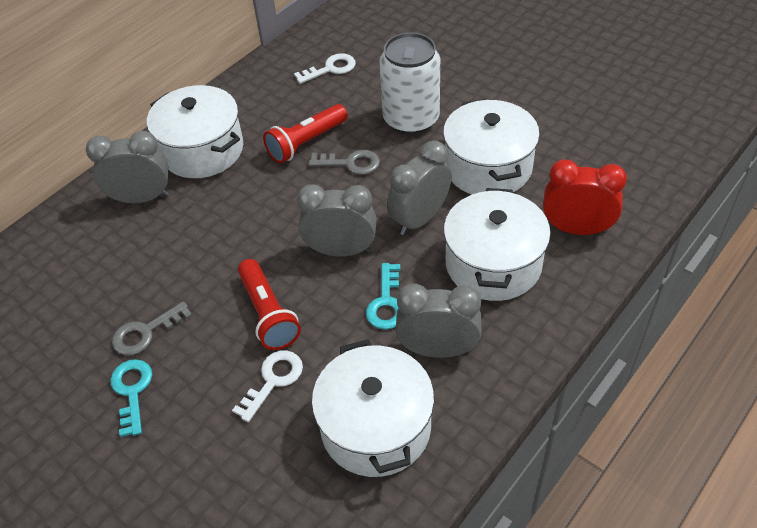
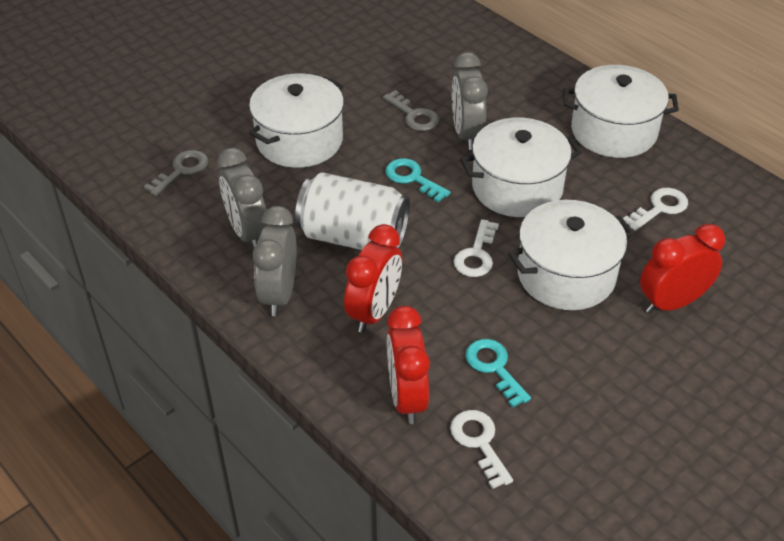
grey clock: 4 -> 3
red clock: 1 -> 3
red flashlight: 2 -> 0
white key: 2 -> 3

